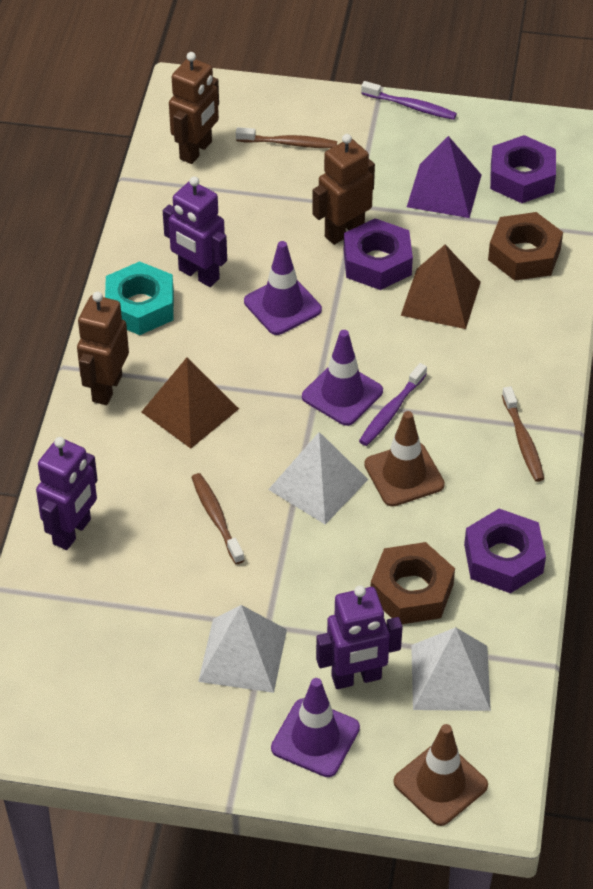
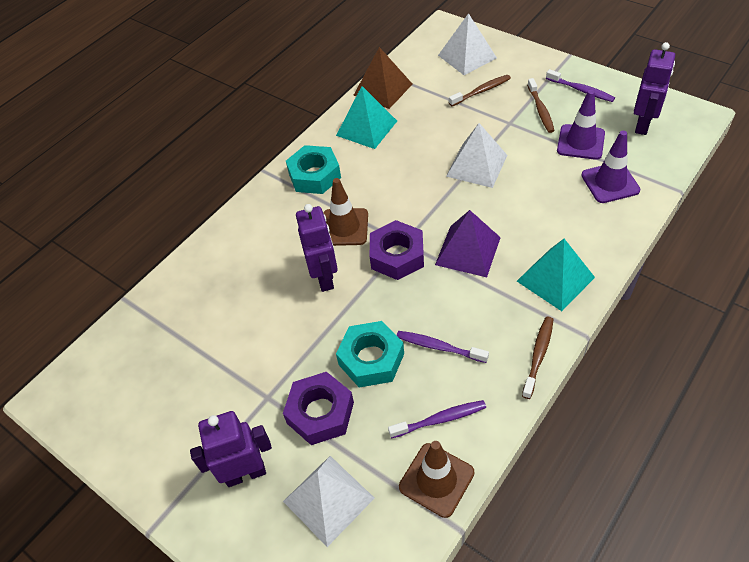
brown nut: 2 -> 0
brown pyramid: 2 -> 1
brown robot: 3 -> 0
purple nut: 3 -> 2
purple toothbrush: 2 -> 3
purple traffic cone: 3 -> 2
turquoise nut: 1 -> 2
turquoise pyramid: 0 -> 2

